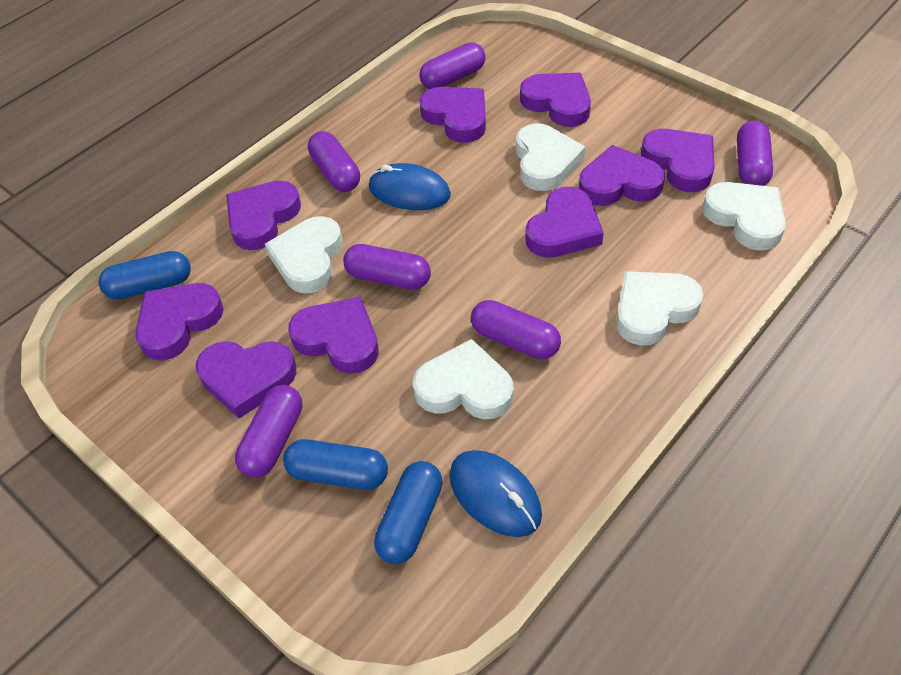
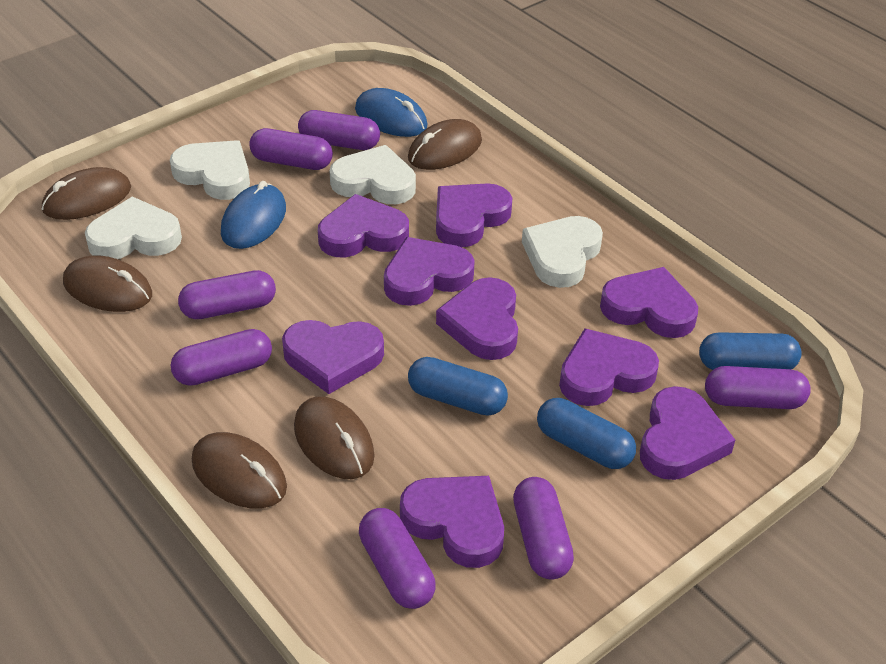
brown mouse: 0 -> 5
purple capsule: 6 -> 7
white heart: 5 -> 4

